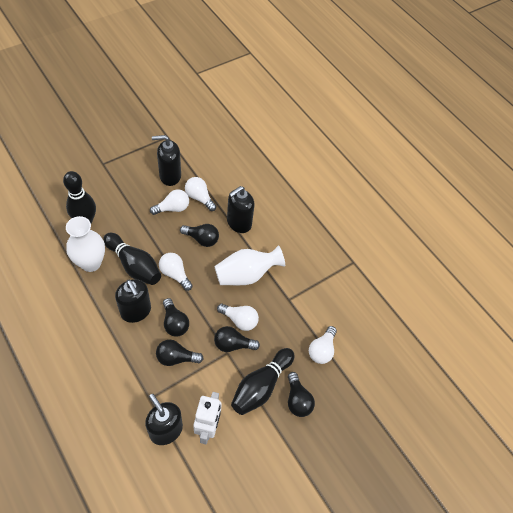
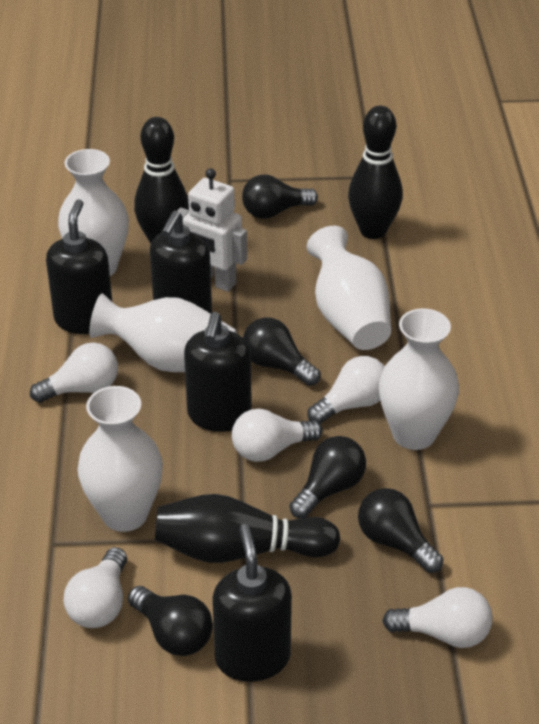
white vase: 2 -> 5

